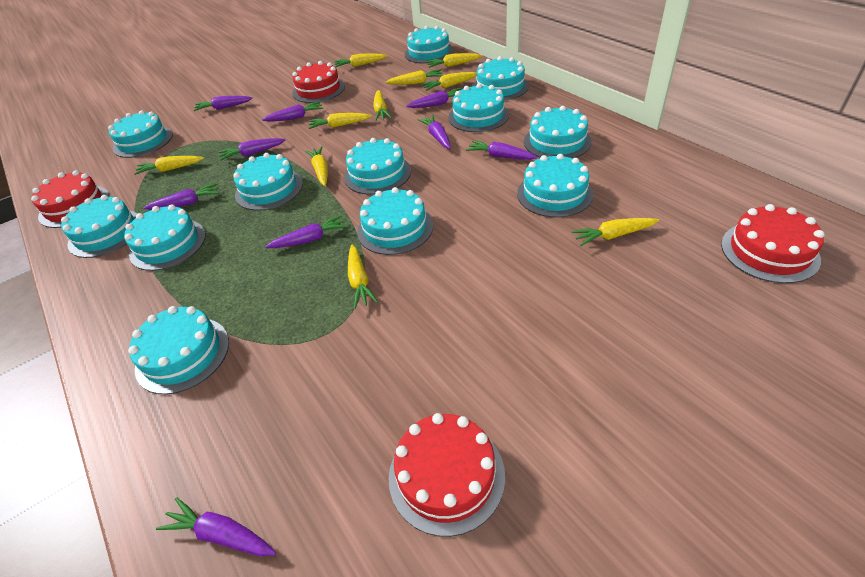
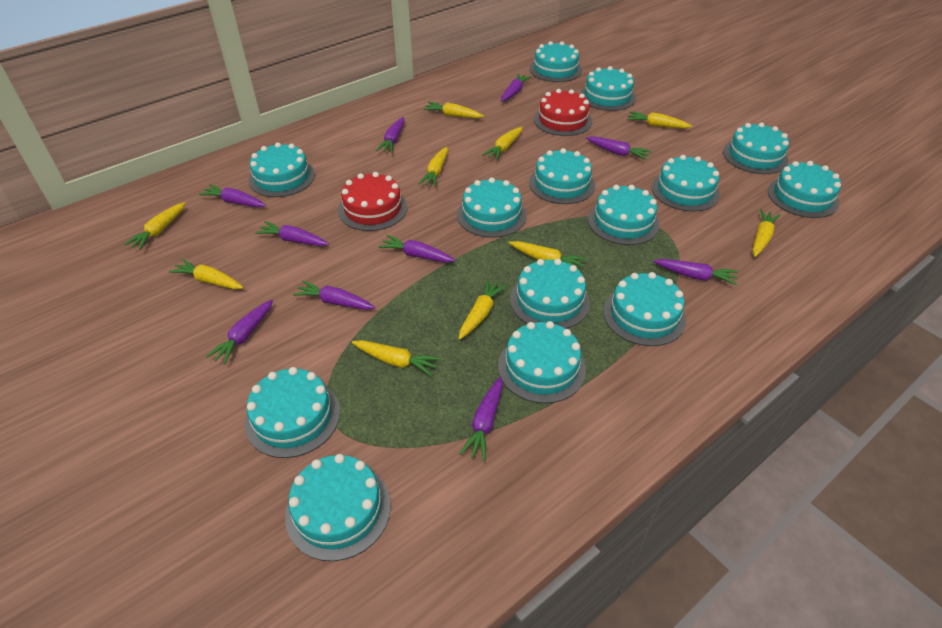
purple carrot: 9 -> 10
red cake: 4 -> 2
turquoise cake: 12 -> 14

